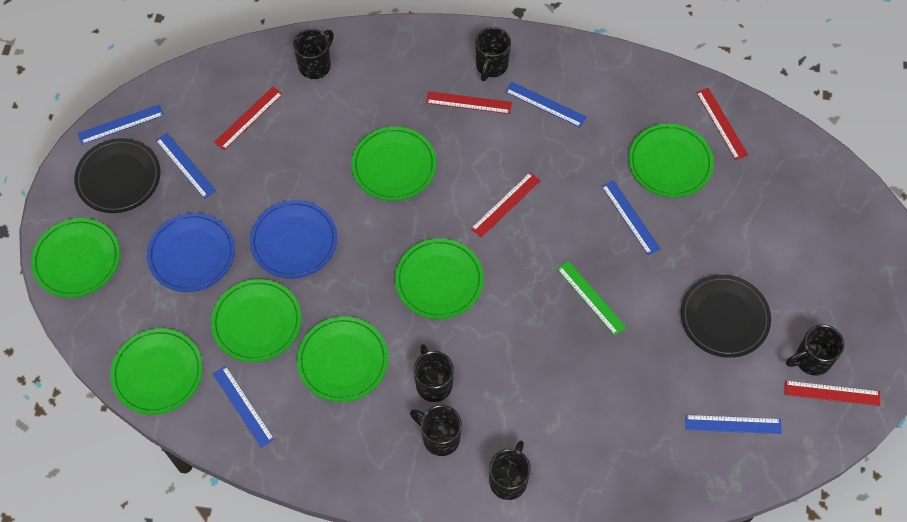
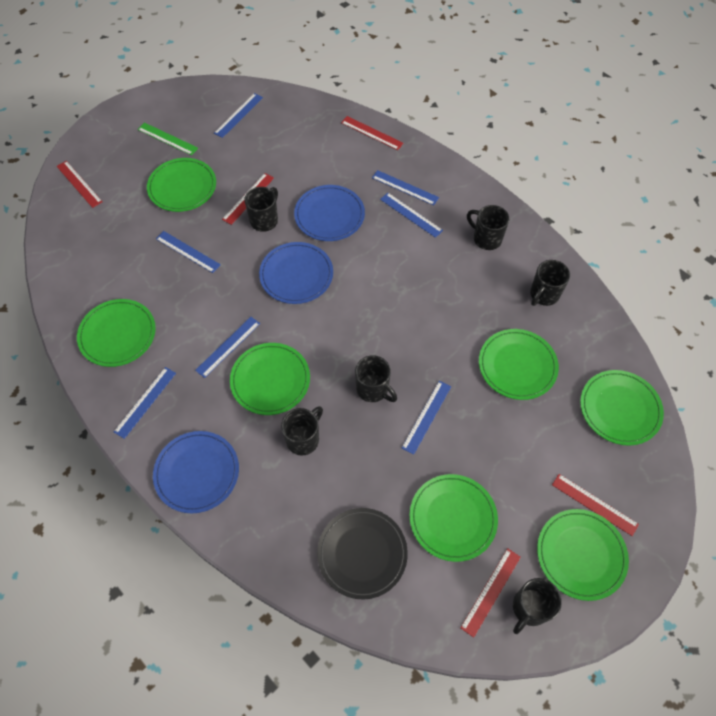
black plate: 2 -> 1
blue plate: 2 -> 3
blue ruler: 6 -> 7

